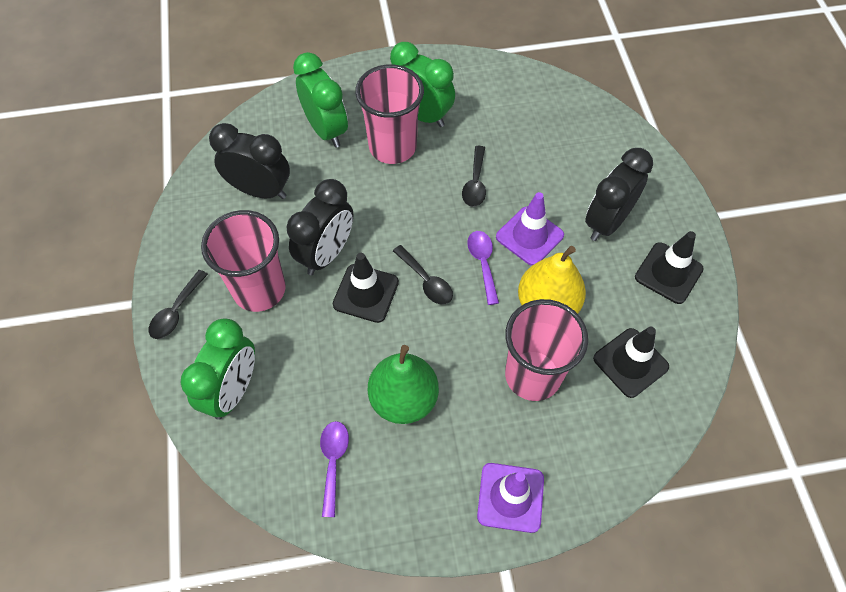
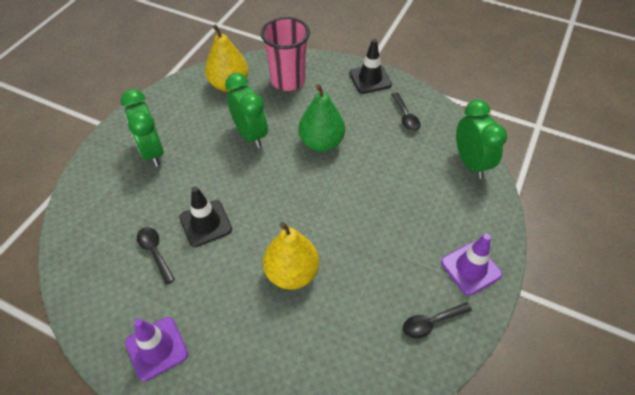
black clock: 3 -> 0
black traffic cone: 3 -> 2
pink cup: 3 -> 1
purple spoon: 2 -> 0
yellow pear: 1 -> 2

